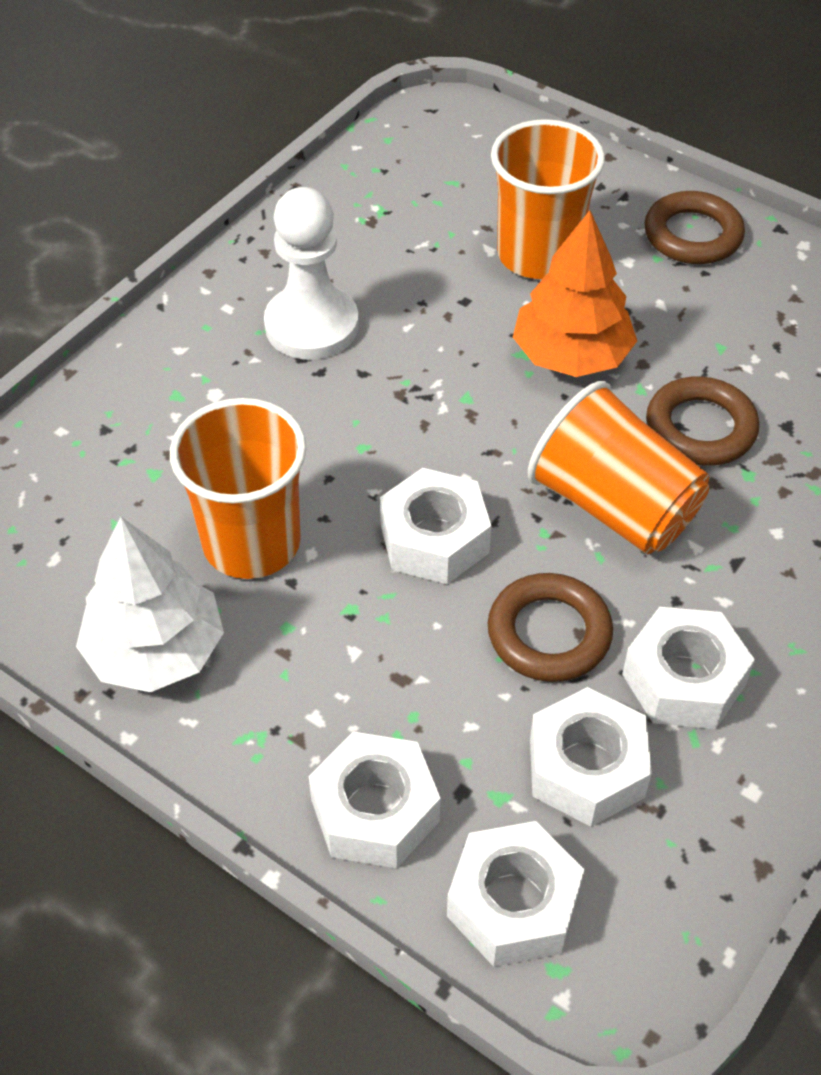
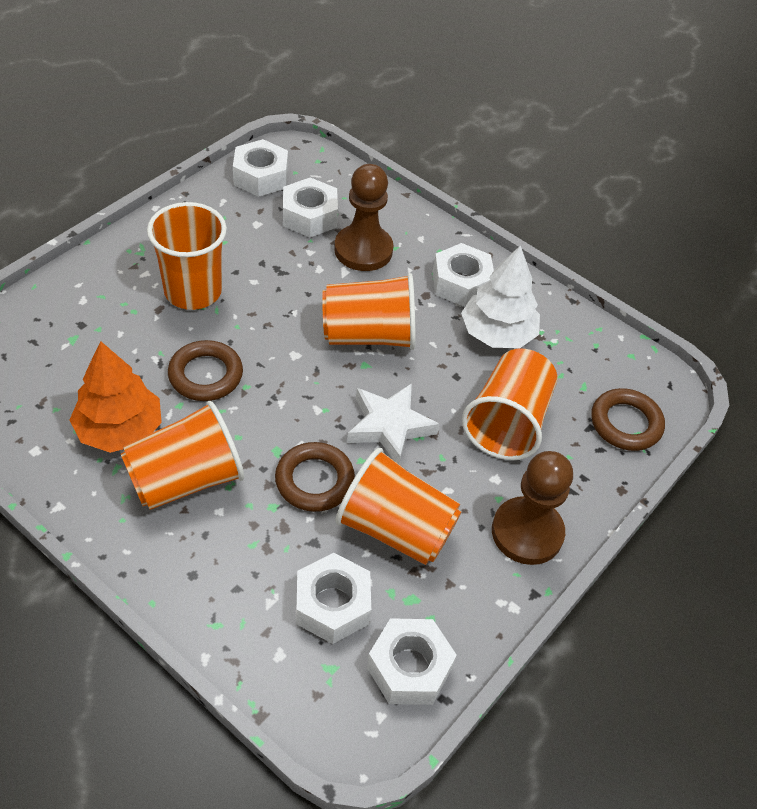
brown pawn: 0 -> 2
orange cup: 3 -> 5
white pawn: 1 -> 0
white star: 0 -> 1

